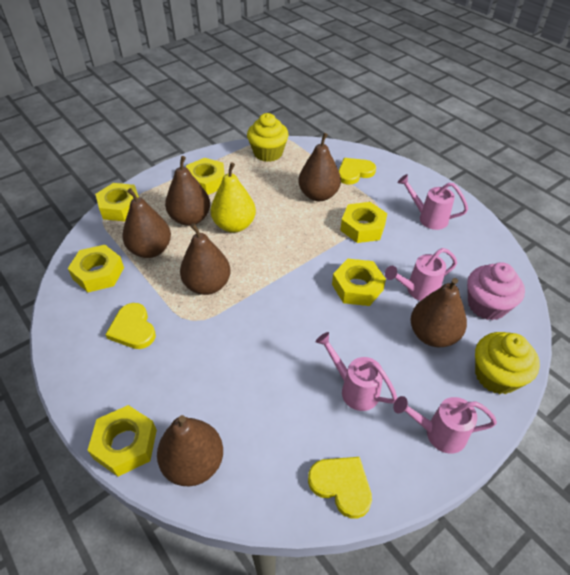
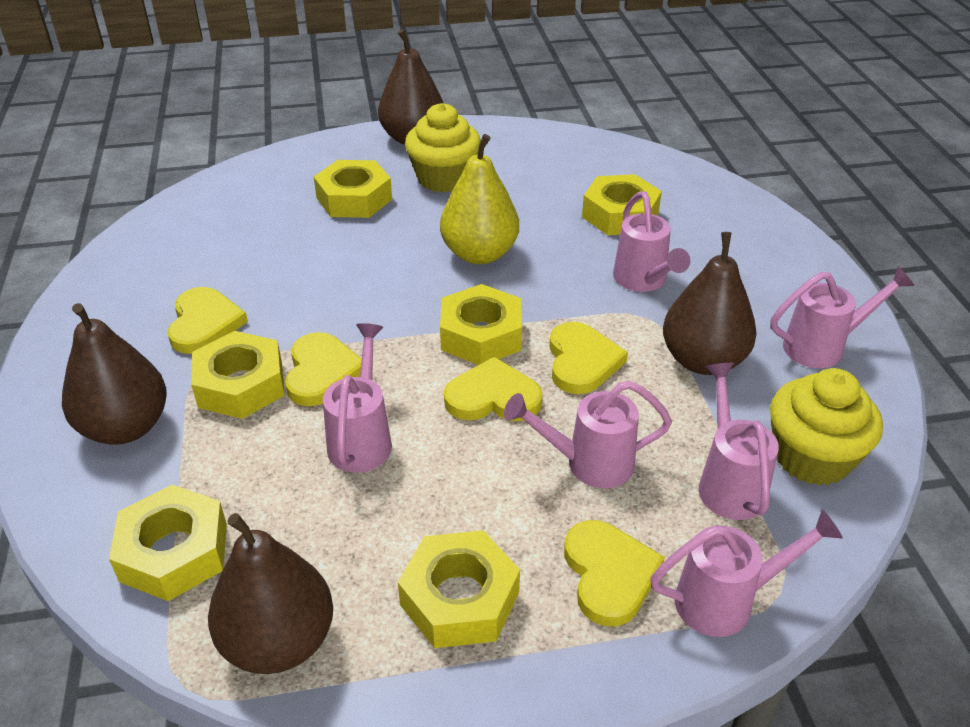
brown pear: 6 -> 4
pink cupcake: 1 -> 0
pink watering can: 4 -> 6
yellow heart: 3 -> 5

